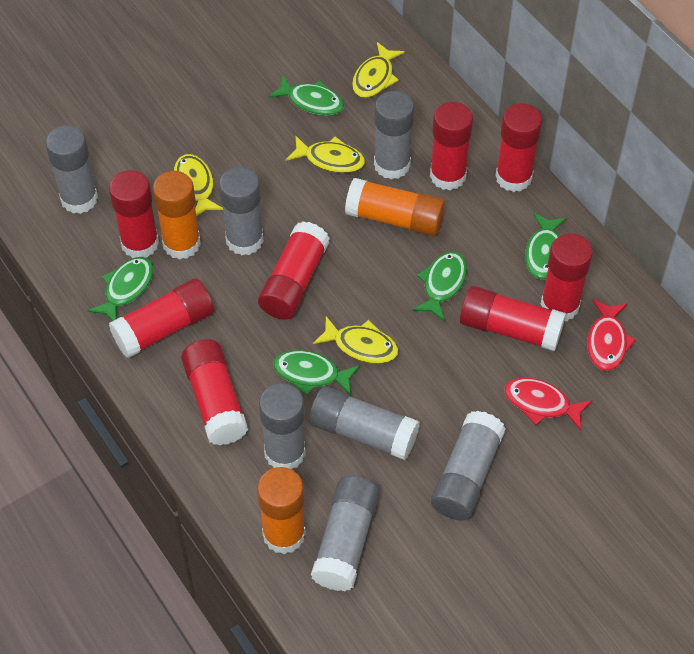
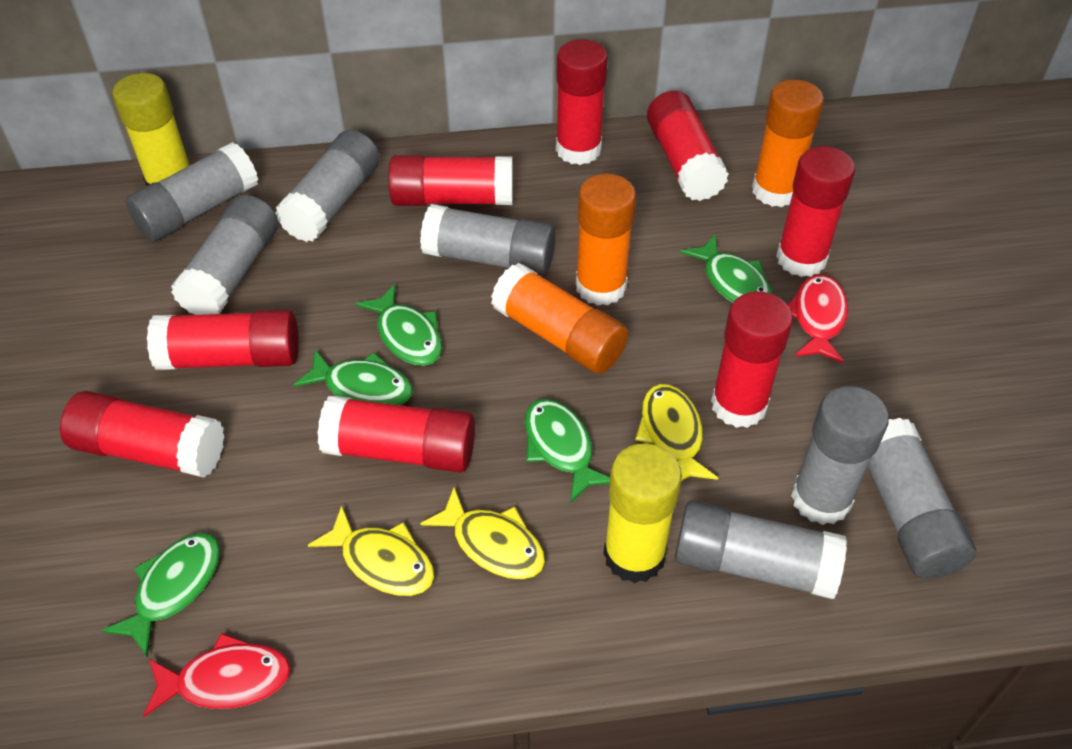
yellow fish: 4 -> 3
yellow glue stick: 0 -> 2

